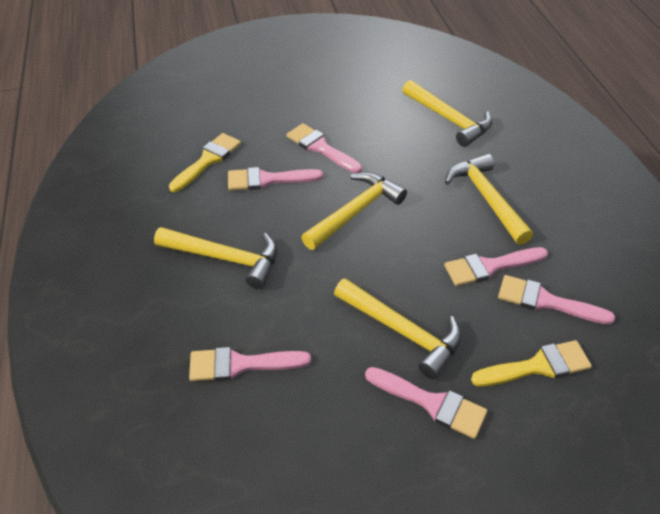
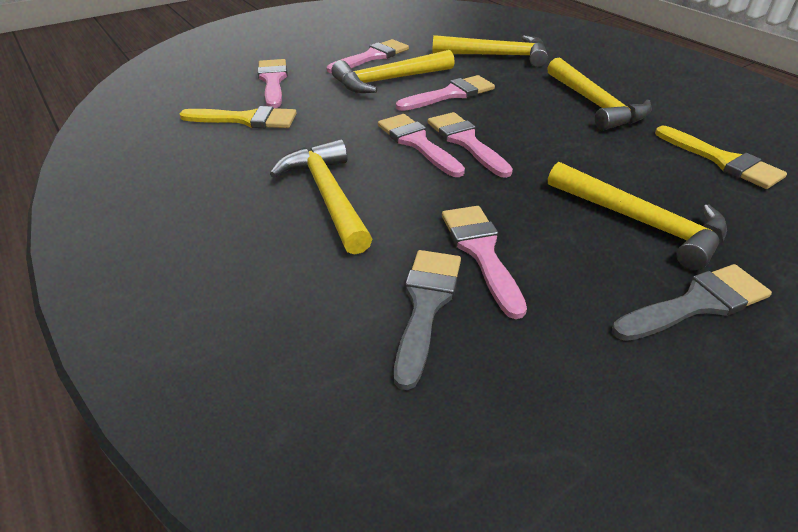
grey brush: 0 -> 2

